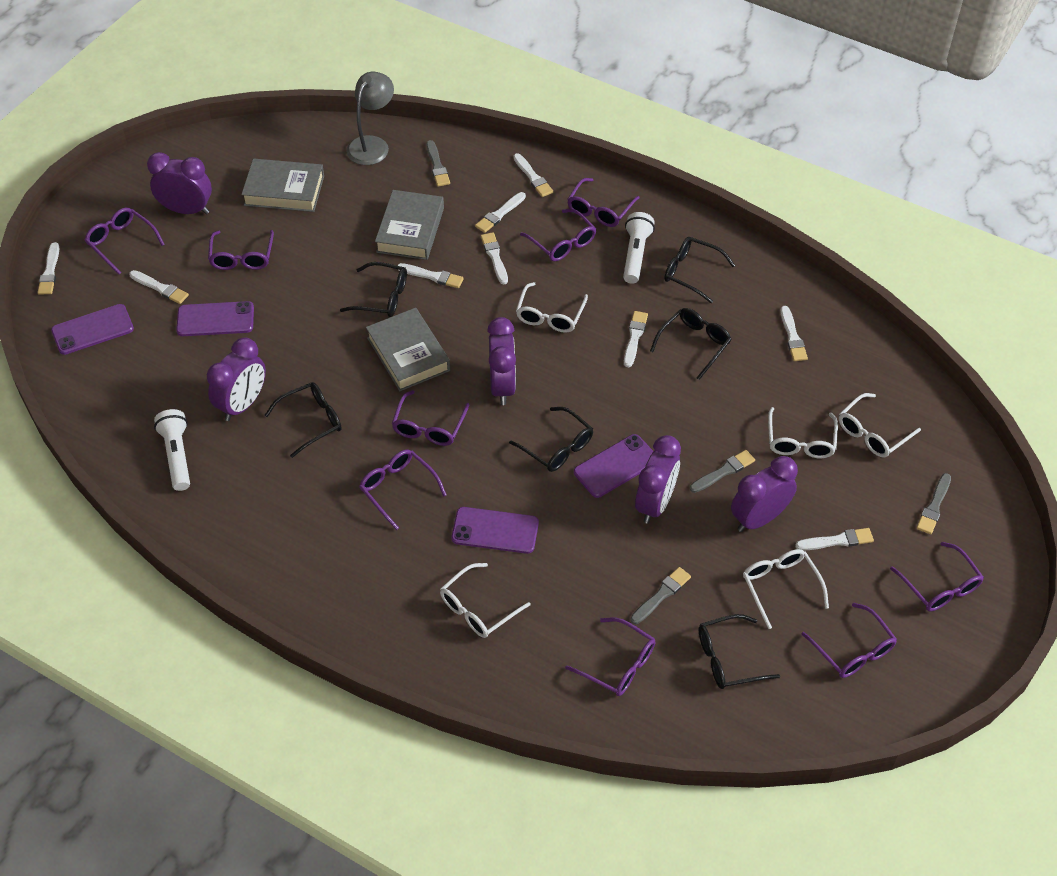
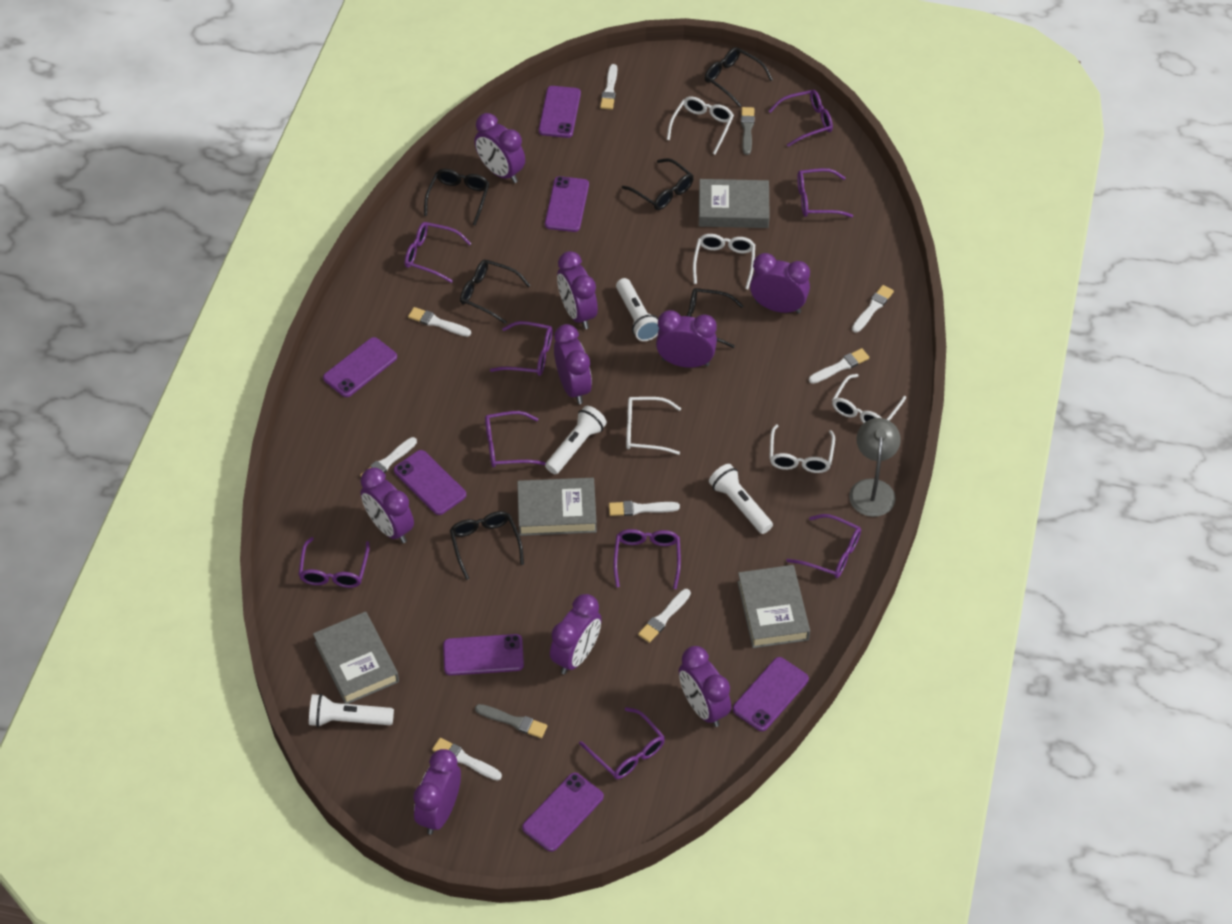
grey book: 3 -> 4
grey brush: 4 -> 2
purple clock: 5 -> 9
purple phone: 4 -> 7
white brush: 9 -> 8
white flashlight: 2 -> 4

